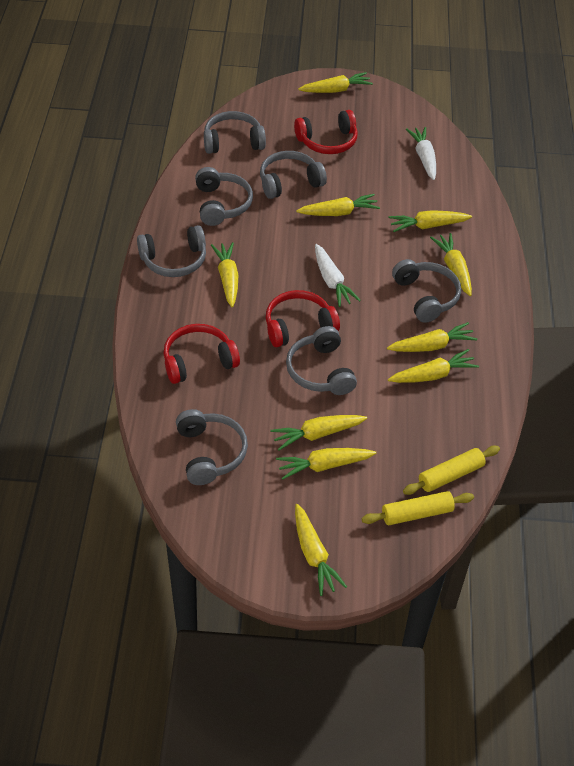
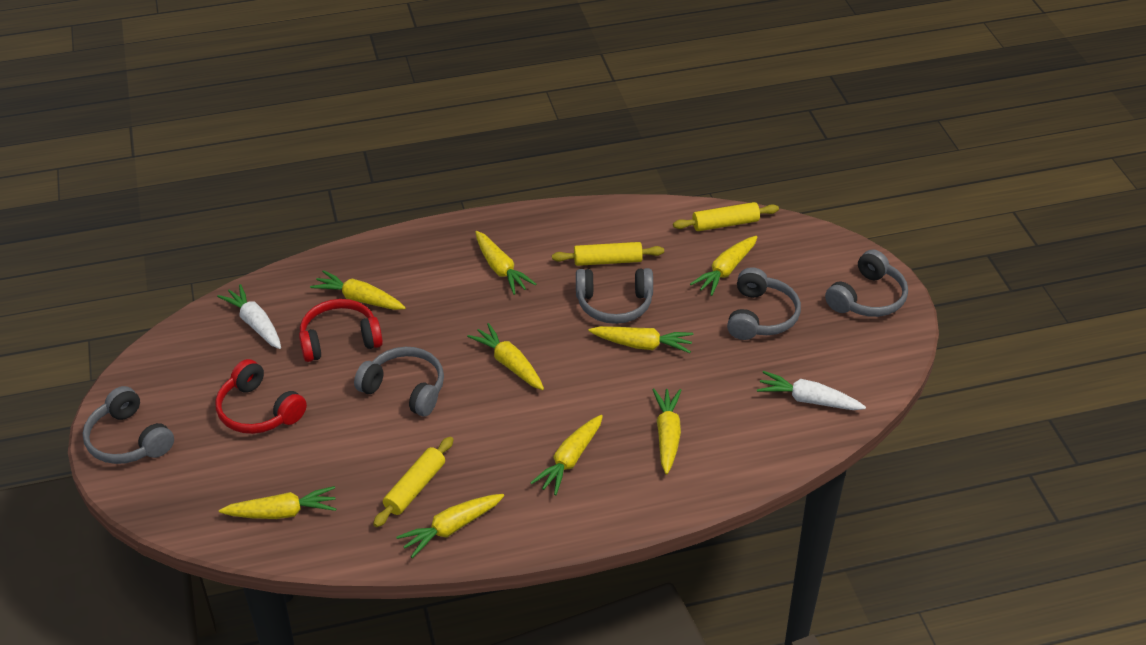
grey headphones: 7 -> 5
red headphones: 3 -> 2
yellow carrot: 10 -> 9
yellow rolling pin: 2 -> 3

